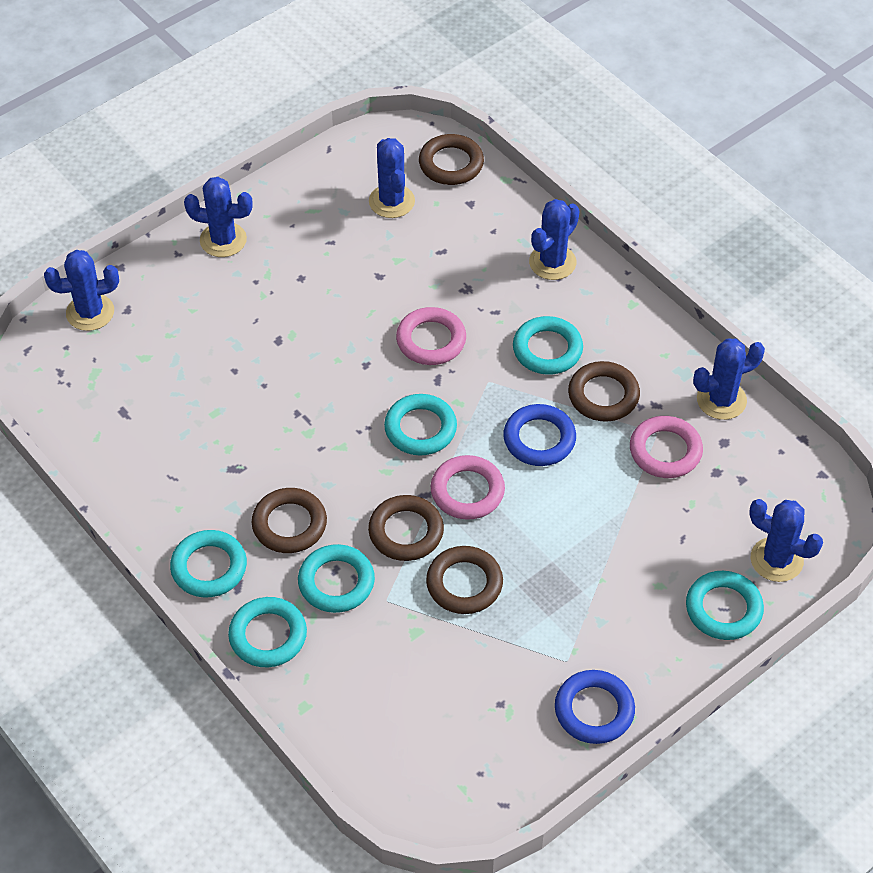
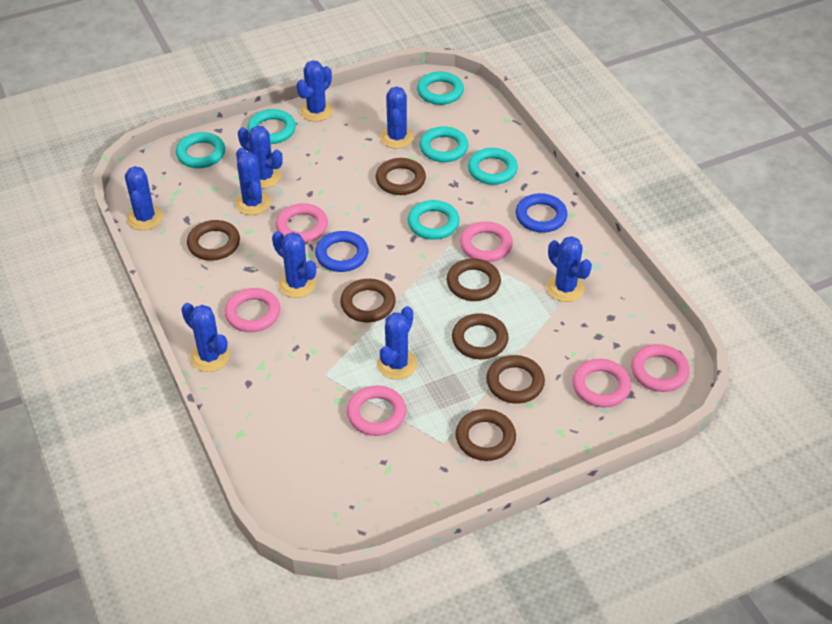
blue cactus: 6 -> 9
brown ring: 5 -> 7
pink ring: 3 -> 6

